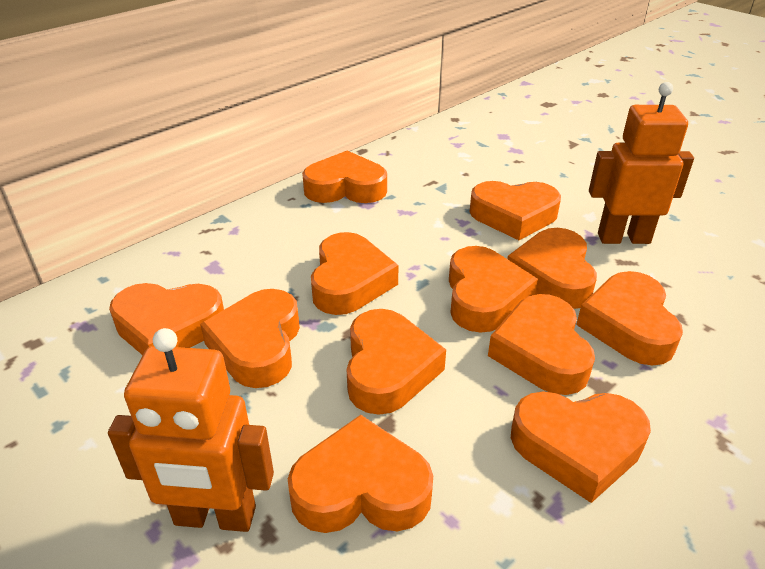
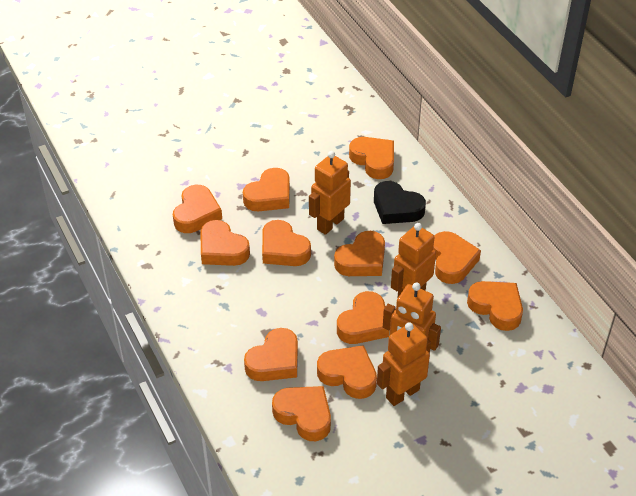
black heart: 0 -> 1
orange robot: 2 -> 4

